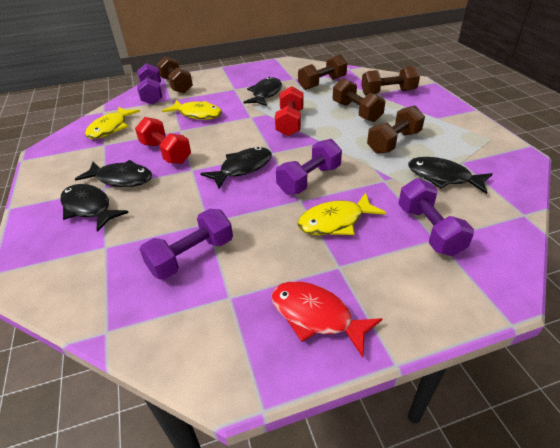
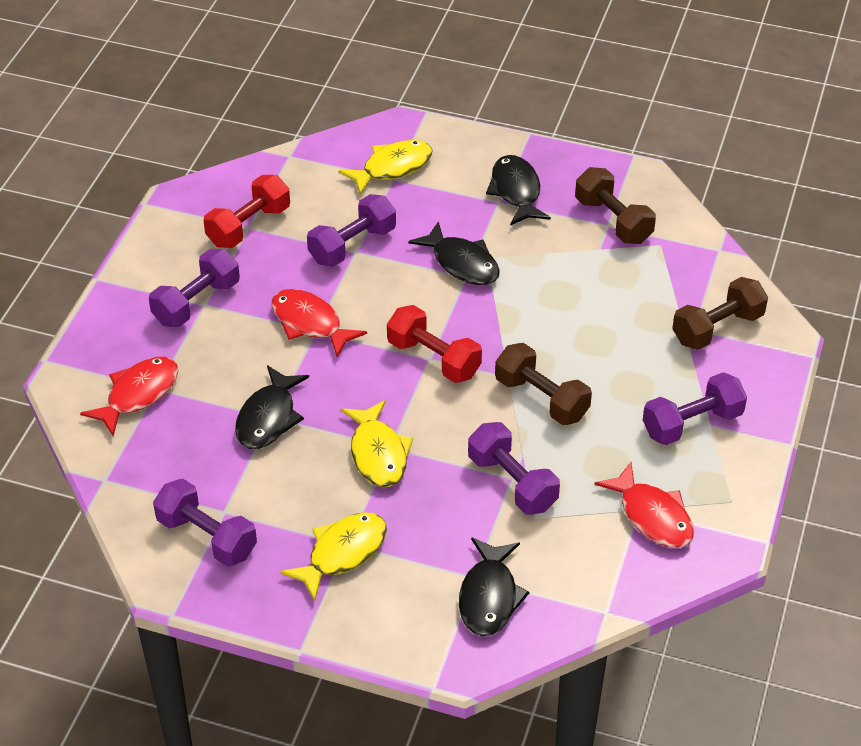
black fish: 5 -> 4
brown dumbbell: 5 -> 3
purple dumbbell: 4 -> 5
red fish: 1 -> 3

